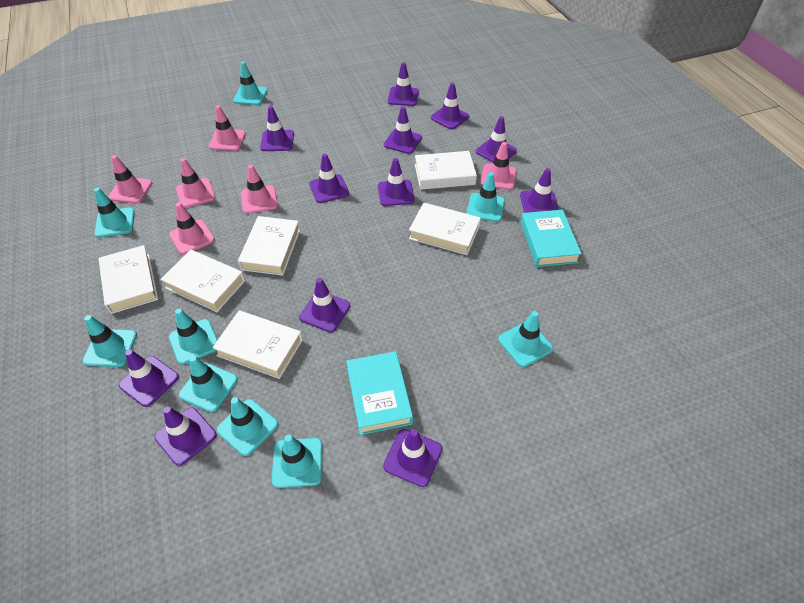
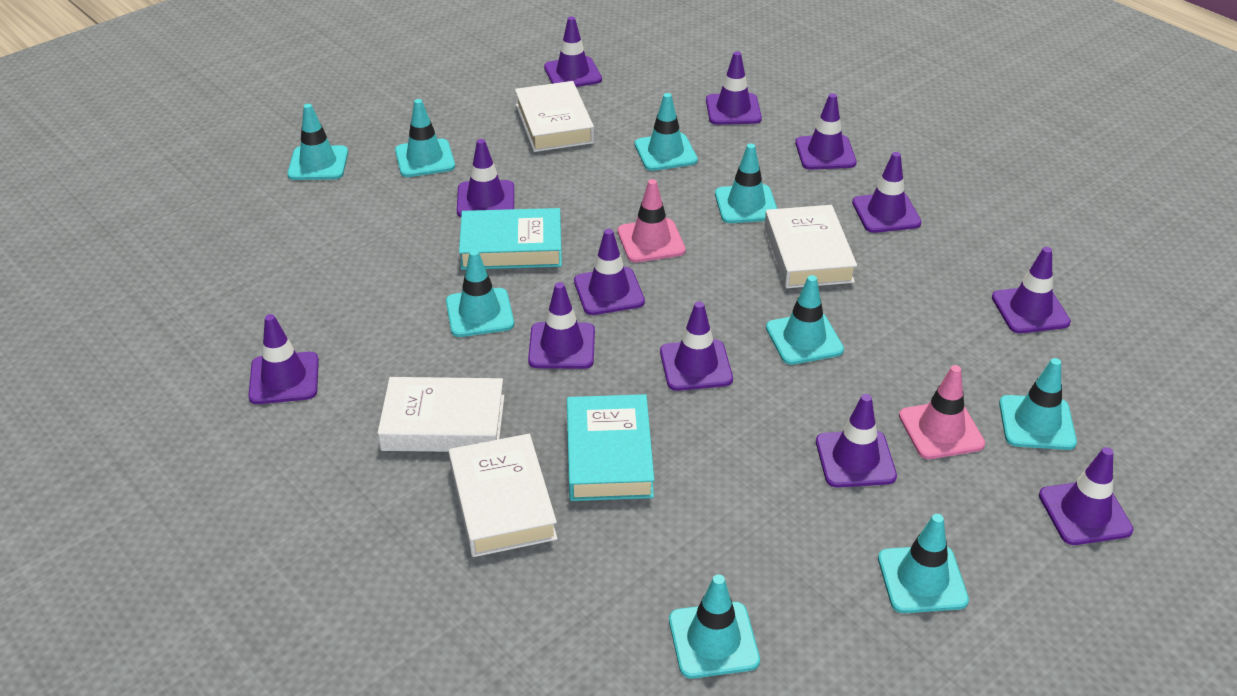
pink traffic cone: 6 -> 2
white book: 6 -> 4

